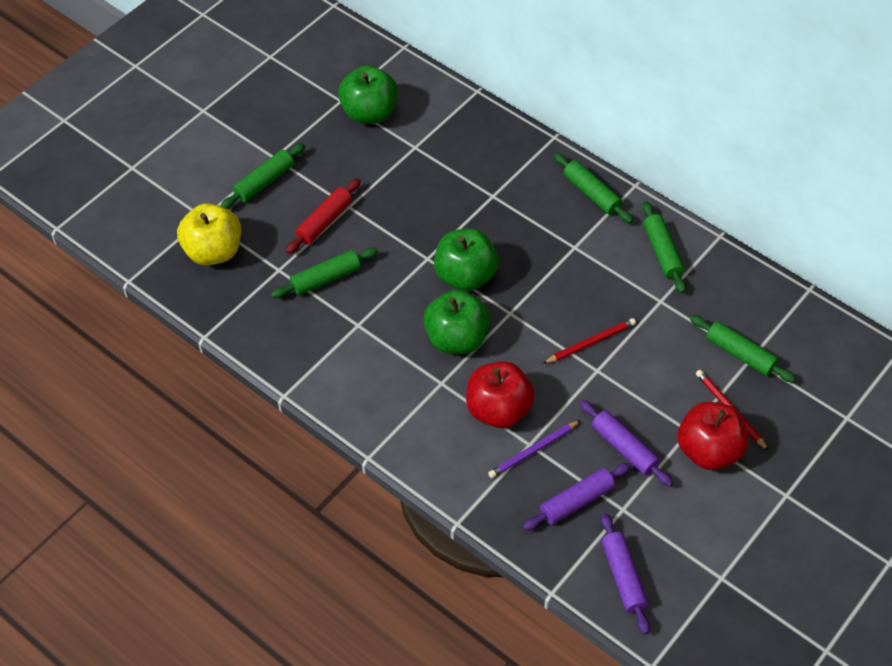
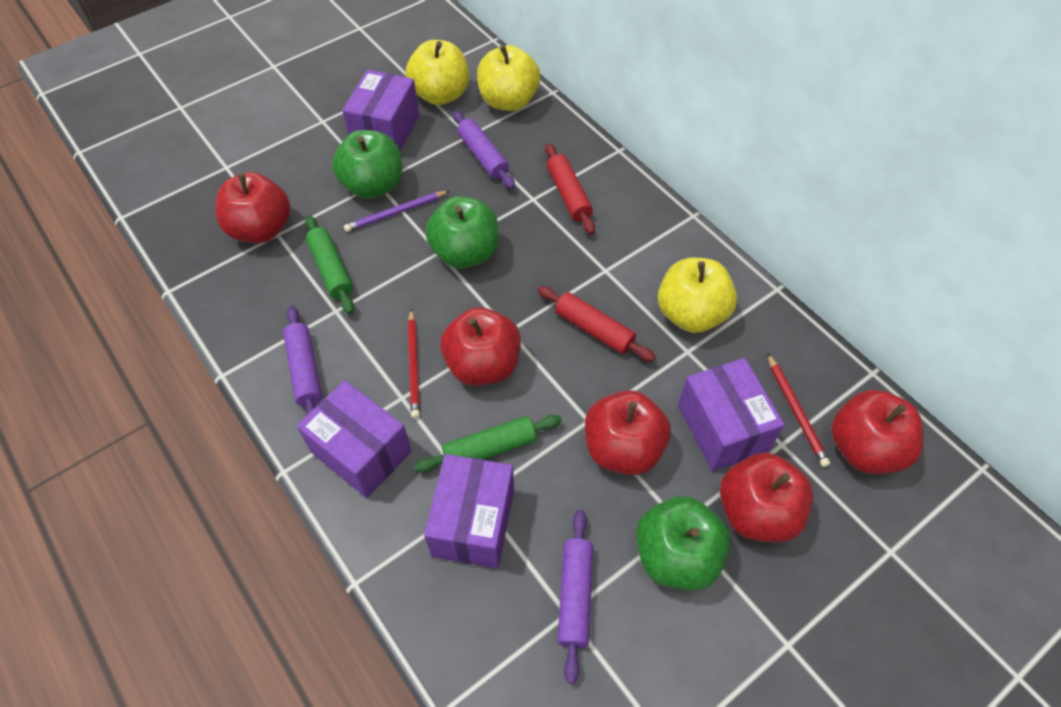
green rolling pin: 5 -> 2
purple box: 0 -> 4
red apple: 2 -> 5
red rolling pin: 1 -> 2
yellow apple: 1 -> 3

